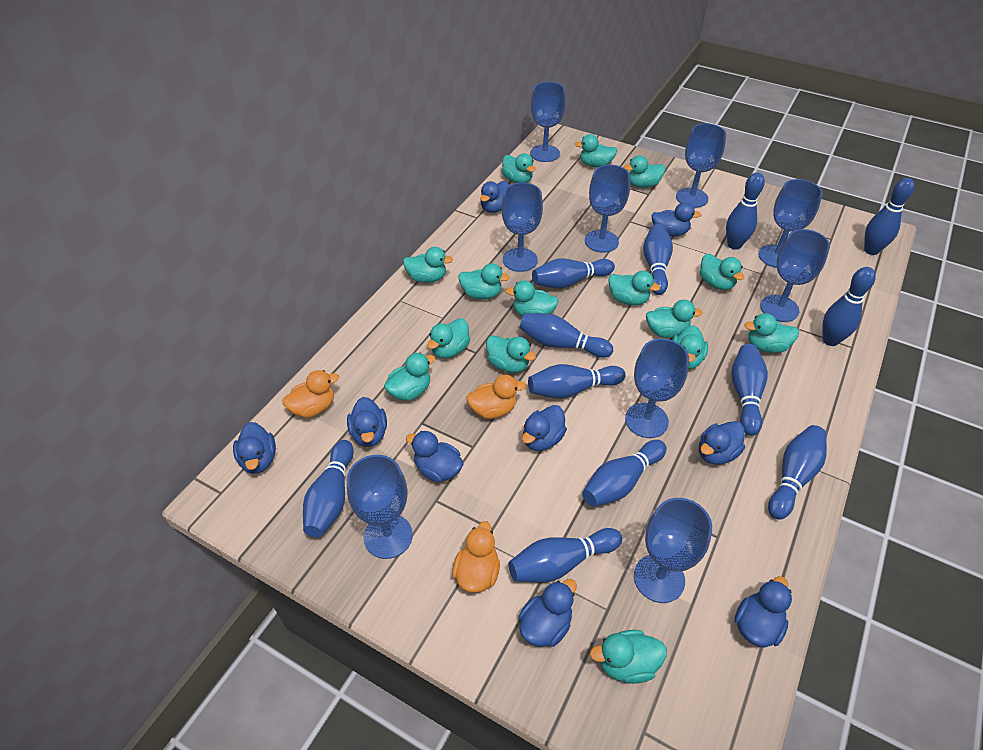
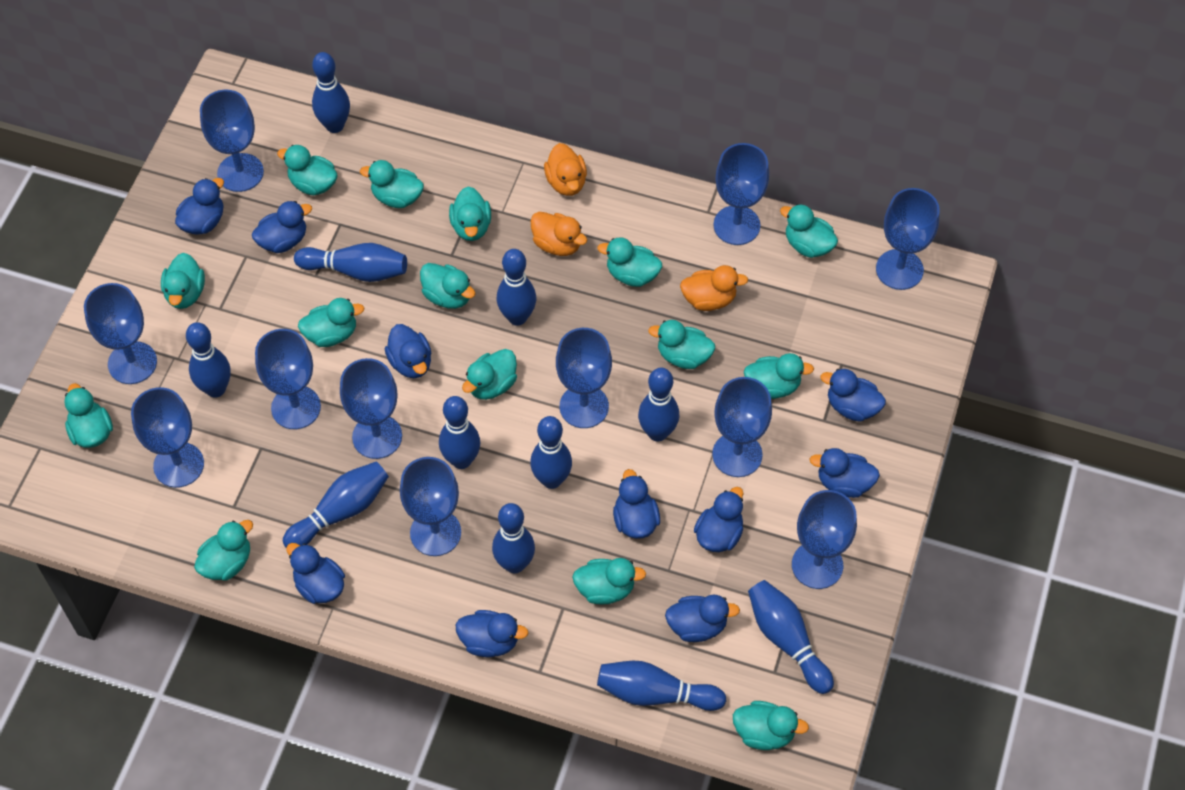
blue bowling pin: 12 -> 11
blue duck: 9 -> 10
blue goblet: 9 -> 11

